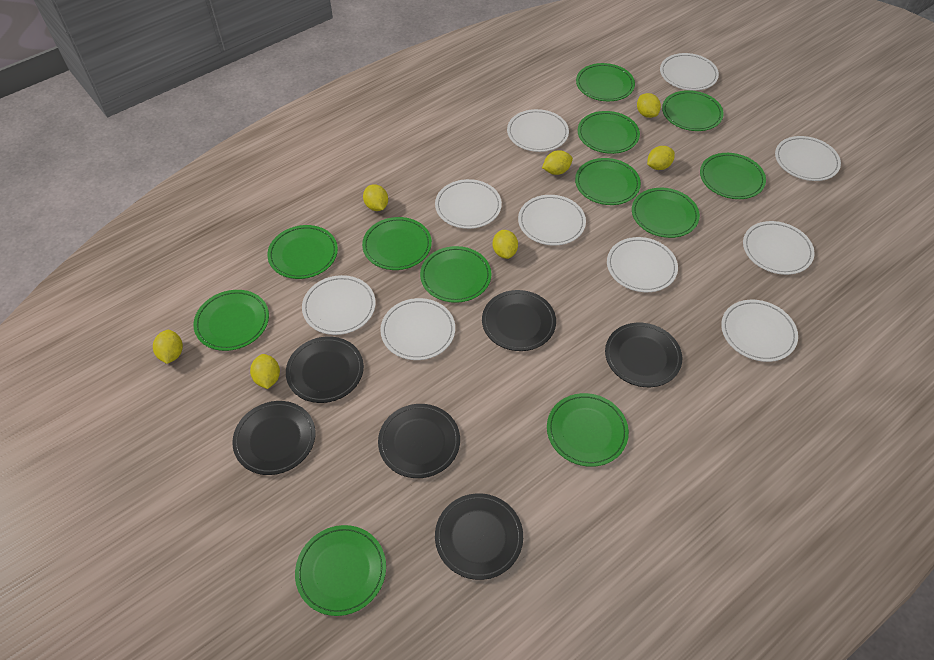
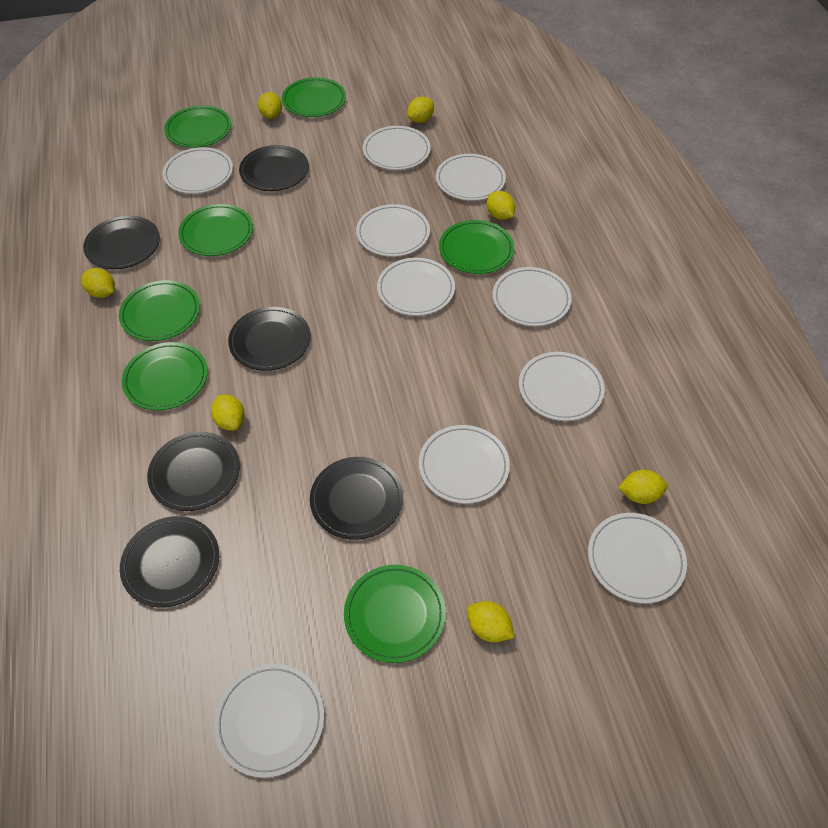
green plate: 12 -> 7

